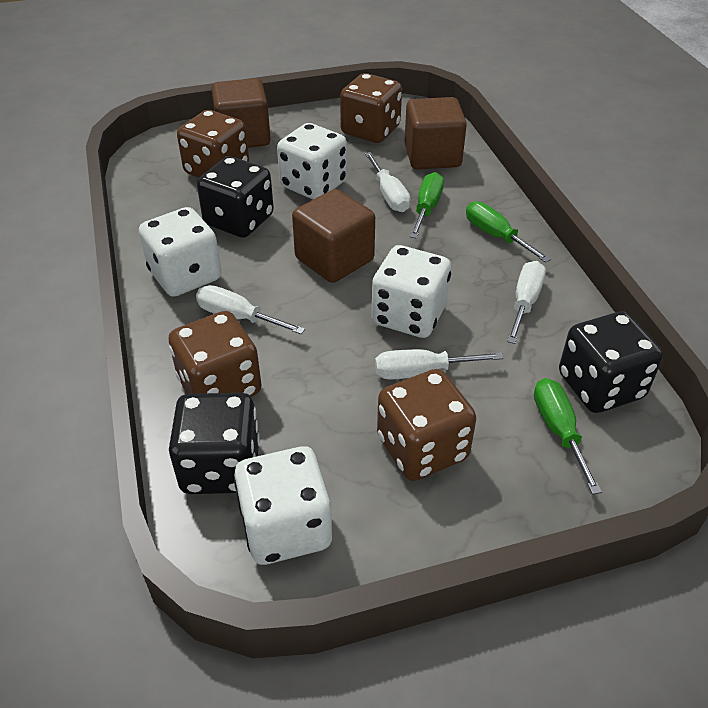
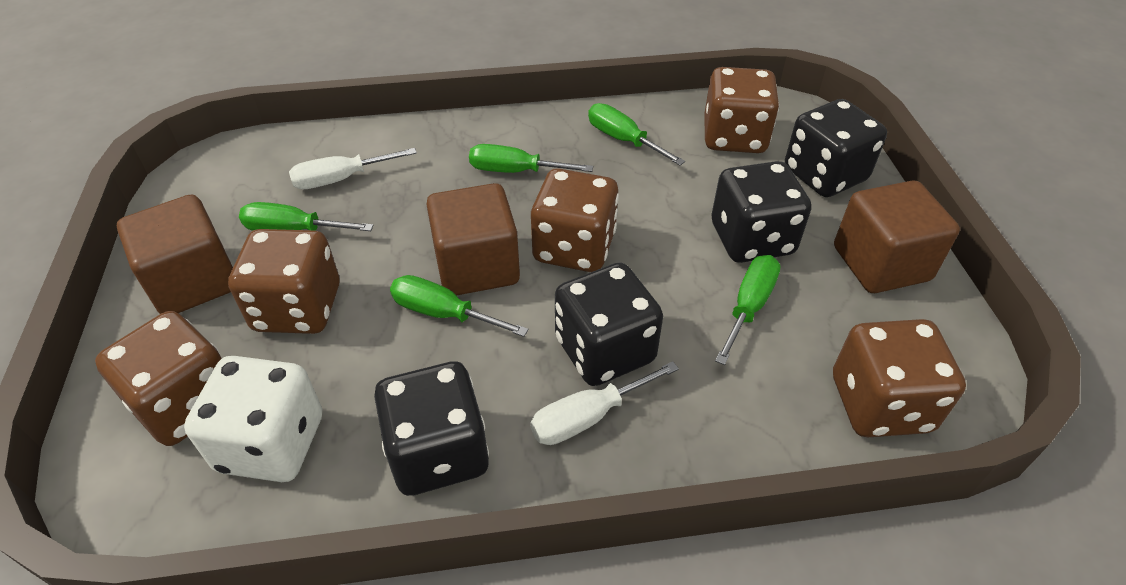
black dice: 3 -> 4
brown dice: 4 -> 5
green screwdriver: 3 -> 5
white dice: 4 -> 1
white screwdriver: 4 -> 2

